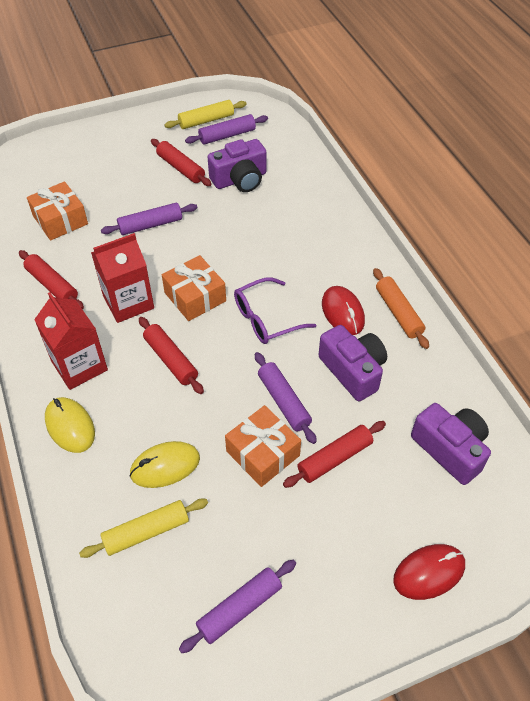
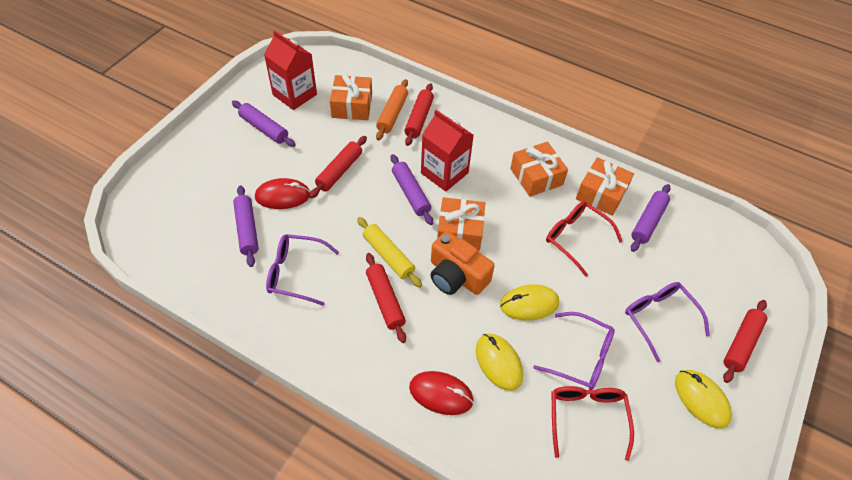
orange camera: 0 -> 1
orange gift: 3 -> 4
purple camera: 3 -> 0
purple glasses: 1 -> 3
red glasses: 0 -> 2
yellow mouse: 2 -> 3
yellow rolling pin: 2 -> 1

